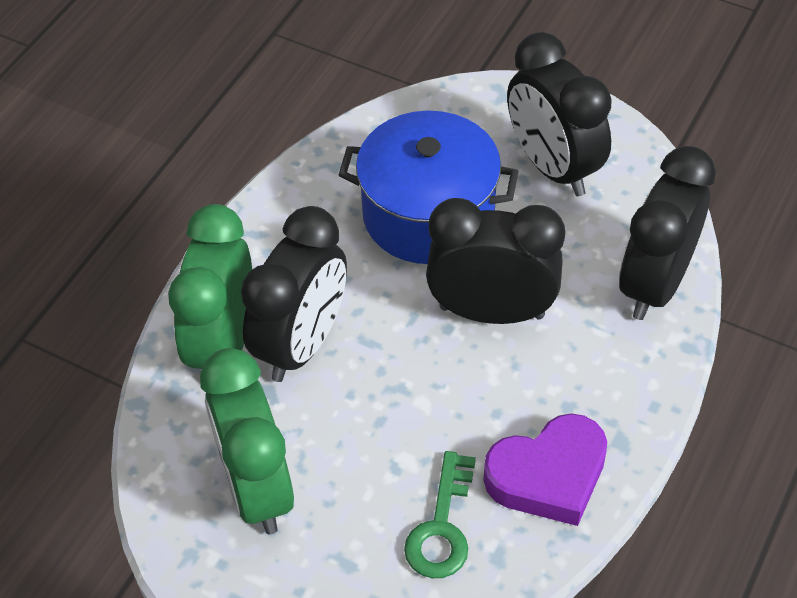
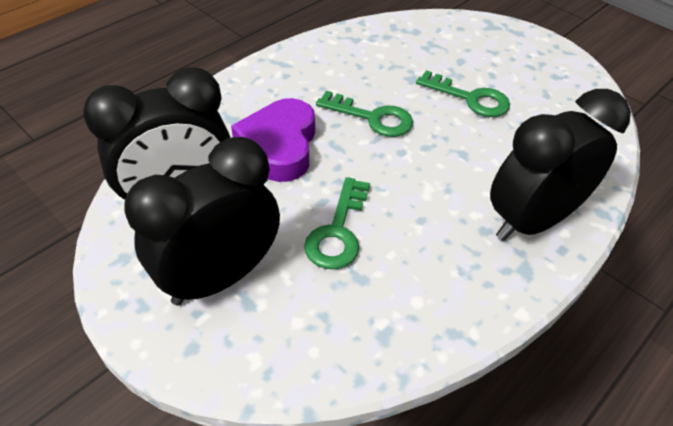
black clock: 4 -> 3
blue pot: 1 -> 0
green clock: 2 -> 0
green key: 1 -> 3

